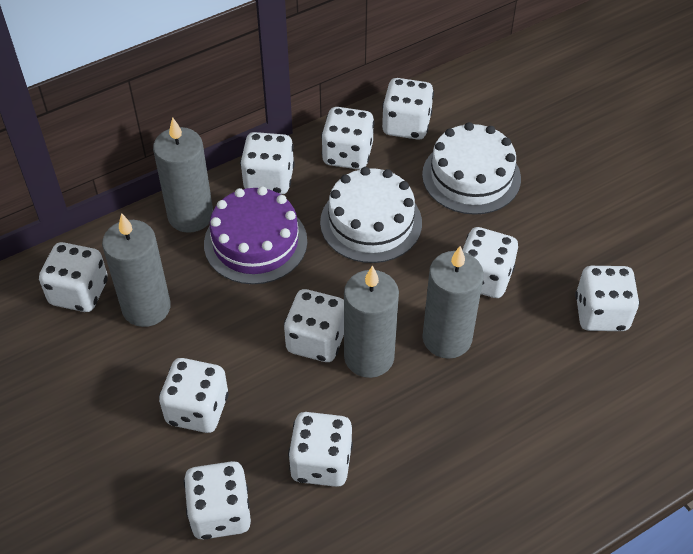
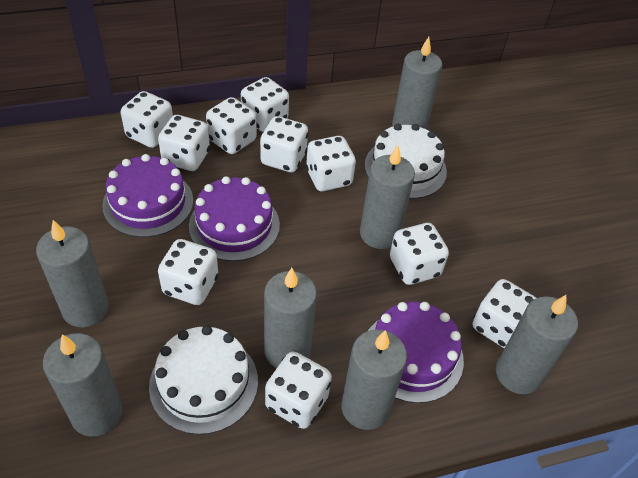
grey candle: 4 -> 7
purple cake: 1 -> 3

